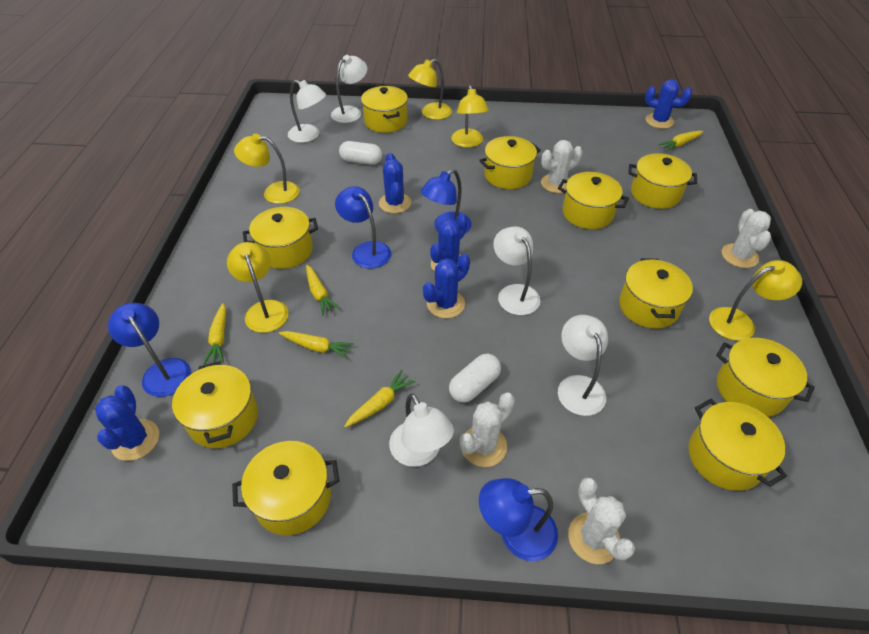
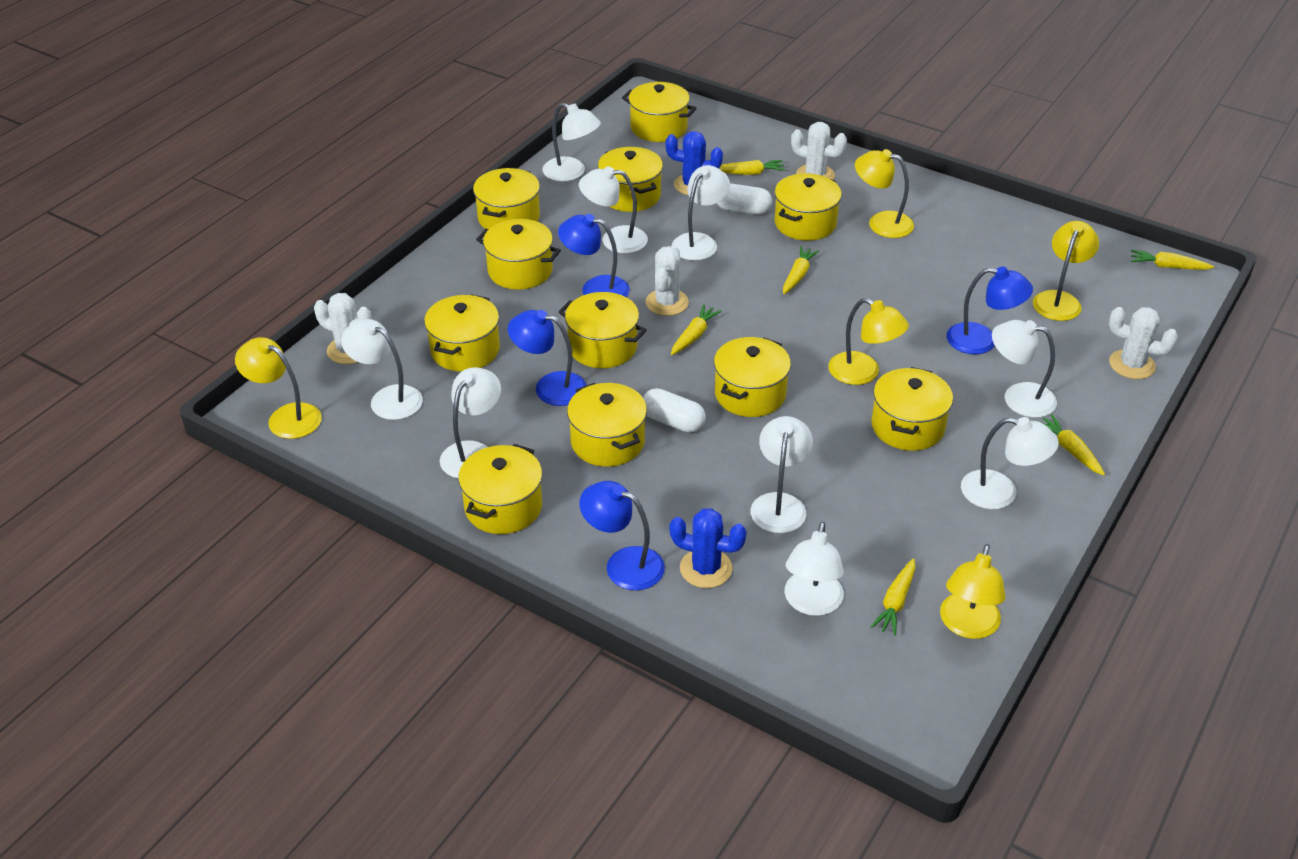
blue cactus: 5 -> 2
white lamp: 5 -> 9
yellow carrot: 5 -> 6
yellow pot: 10 -> 11

